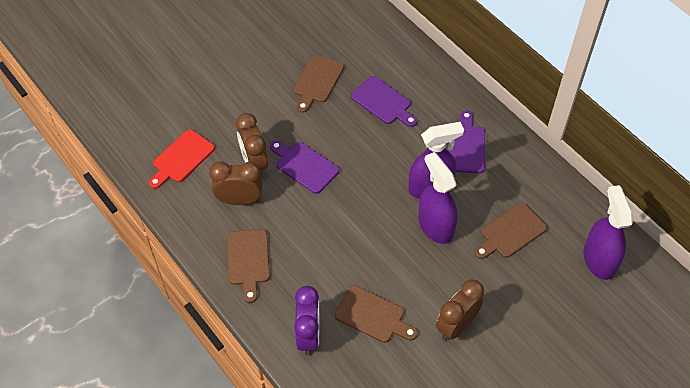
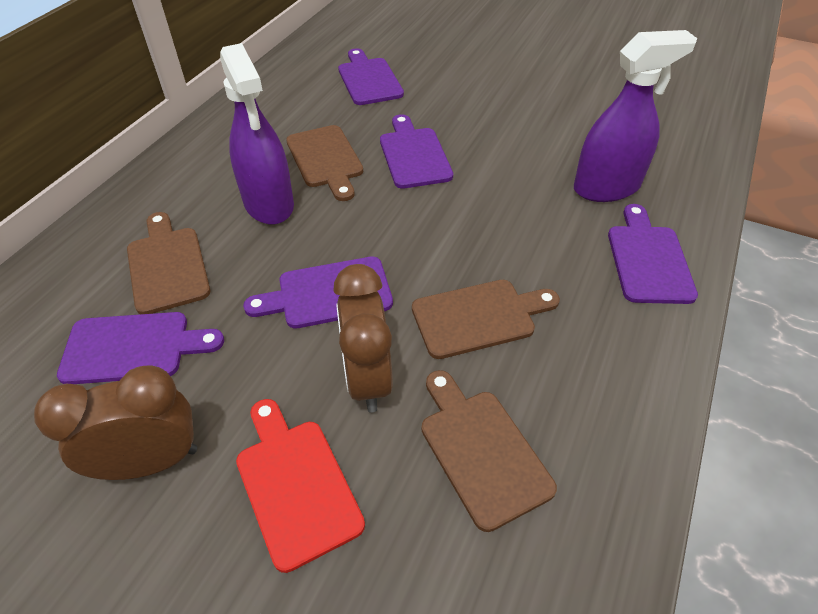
brown clock: 3 -> 2
purple clock: 1 -> 0
purple cutting board: 3 -> 5
purple spray bottle: 3 -> 2

